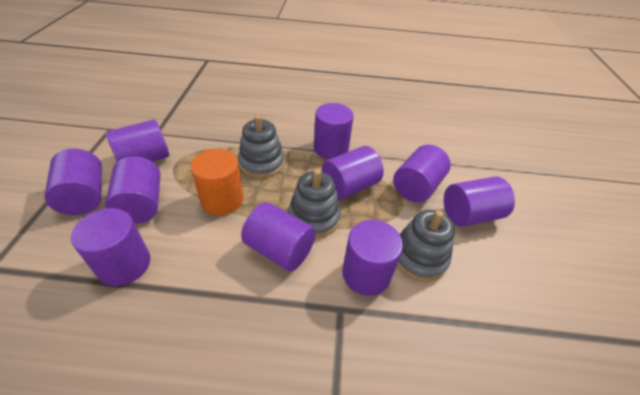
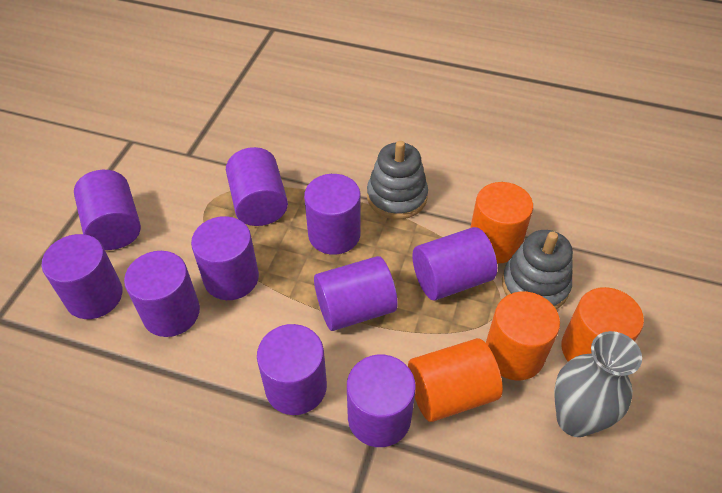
grey stacking toy: 3 -> 2
grey vase: 0 -> 1
orange cylinder: 1 -> 4

